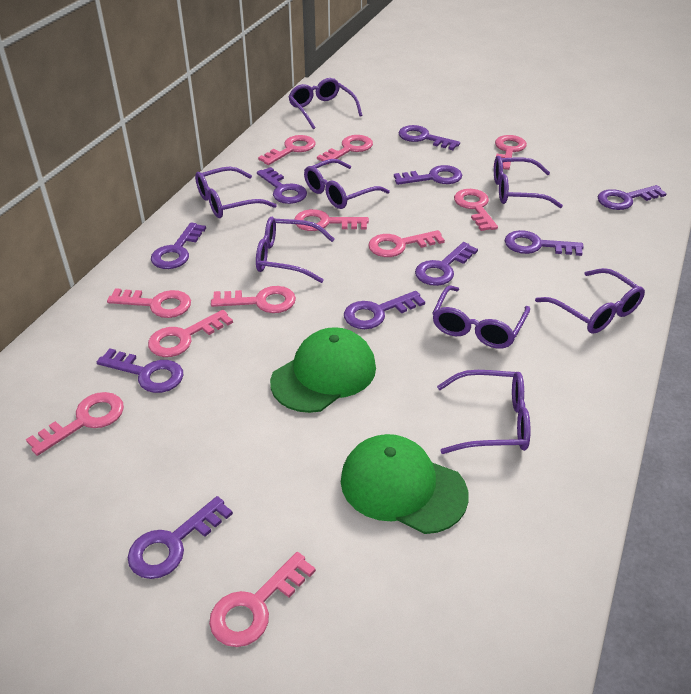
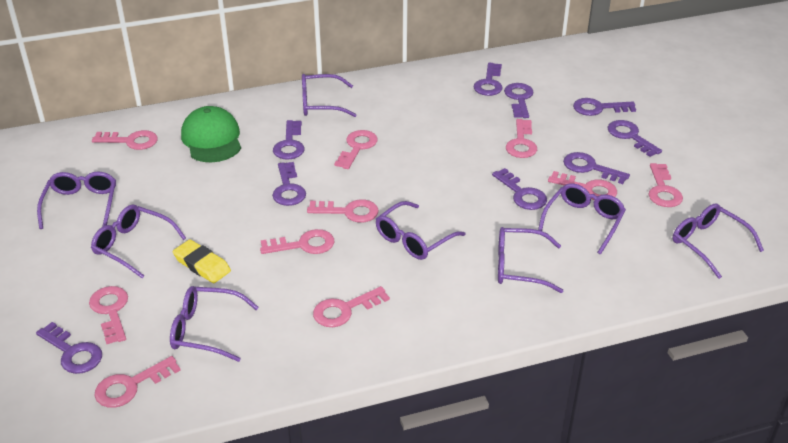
green cap: 2 -> 1
pink key: 11 -> 10
purple key: 10 -> 9
yellow eraser: 0 -> 1

